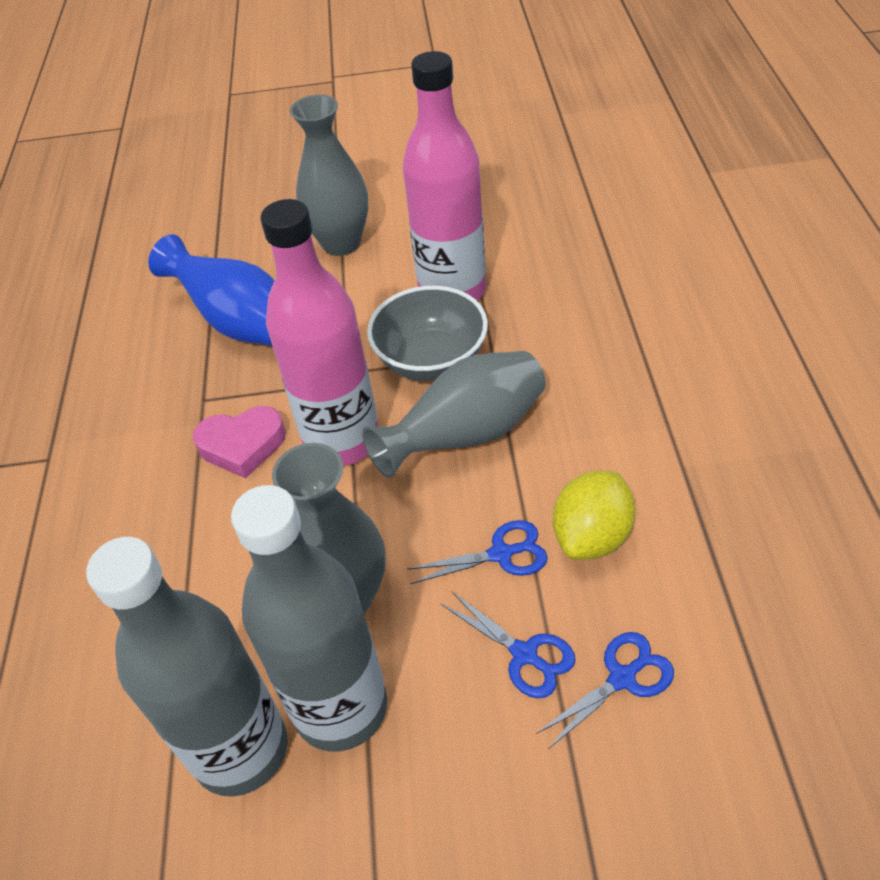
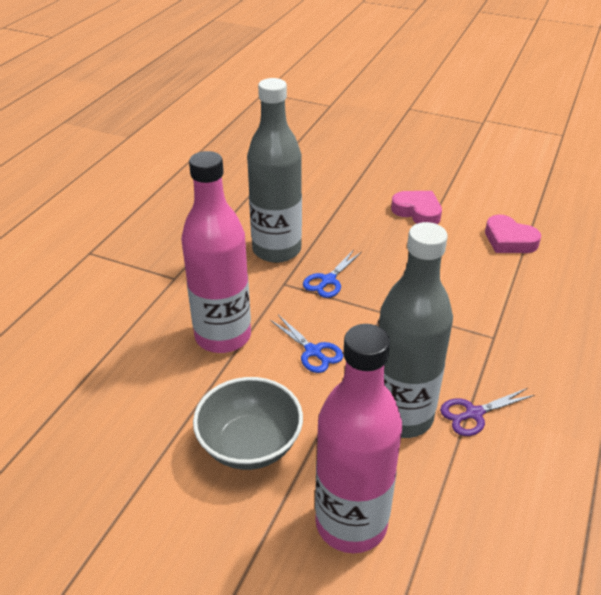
blue scissors: 3 -> 2
blue vase: 1 -> 0
grey vase: 3 -> 0
pink heart: 1 -> 2
purple scissors: 0 -> 1
yellow lemon: 1 -> 0

